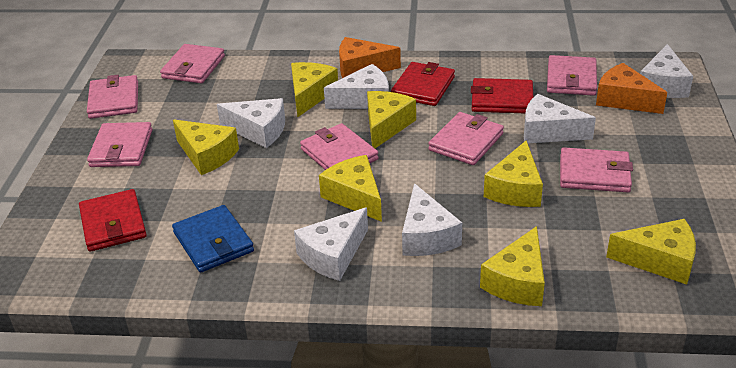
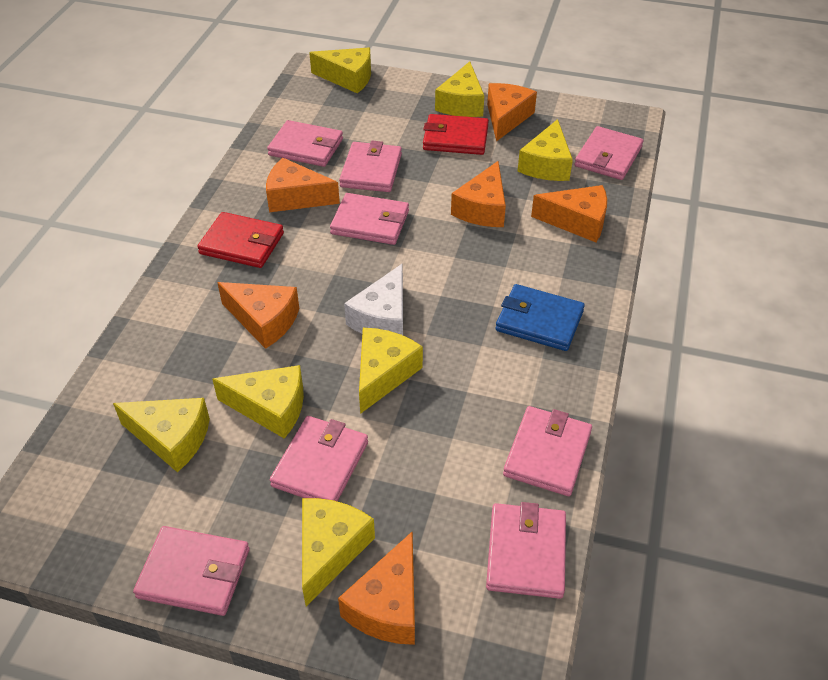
orange cheese: 2 -> 6
pink wallet: 7 -> 8
red wallet: 3 -> 2
white cheese: 6 -> 1

